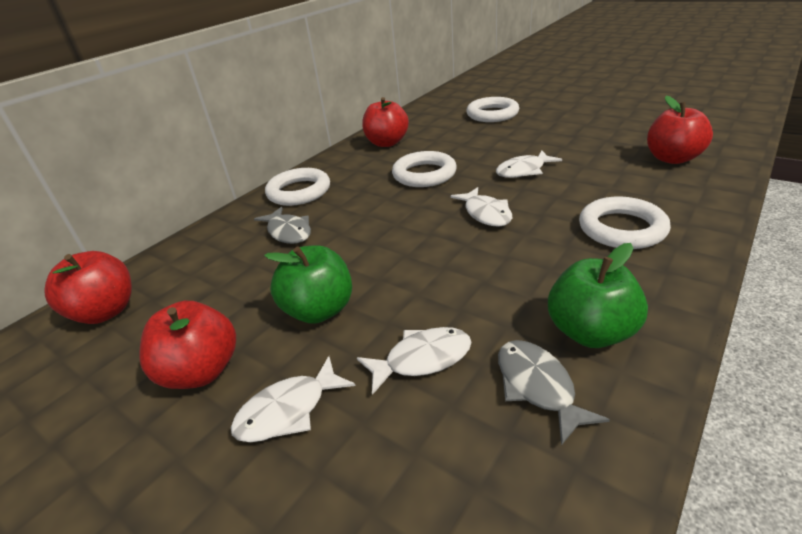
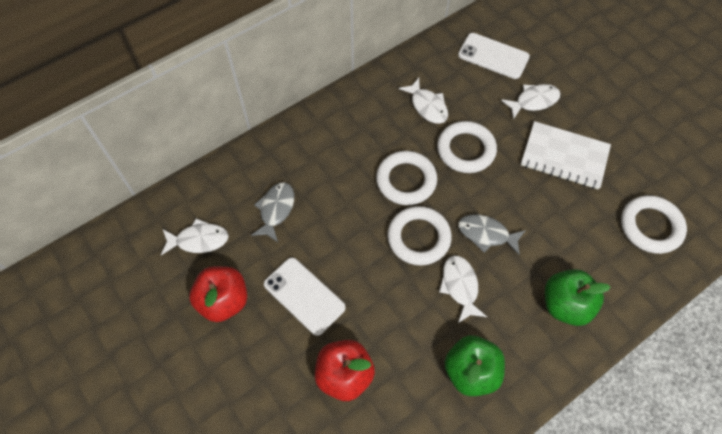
red apple: 4 -> 2
white notebook: 0 -> 1
white phone: 0 -> 2

